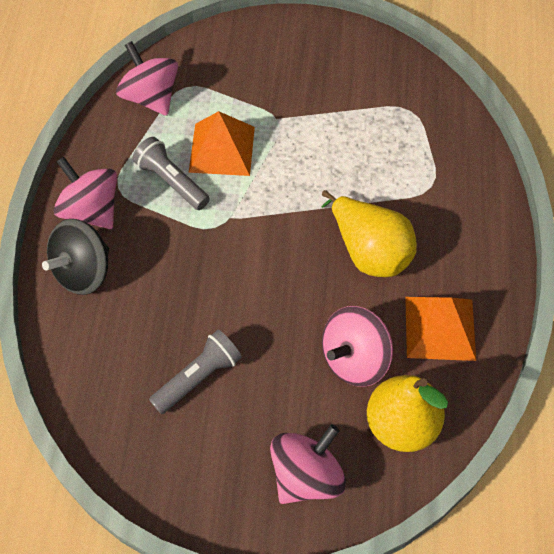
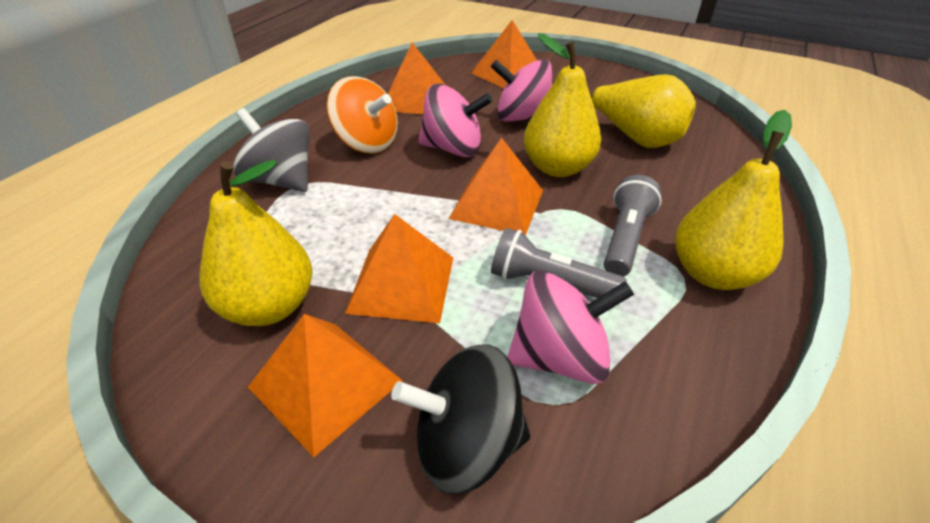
grey spinning top: 0 -> 1
orange pyramid: 2 -> 5
orange spinning top: 0 -> 1
pink spinning top: 4 -> 3
yellow pear: 2 -> 4

